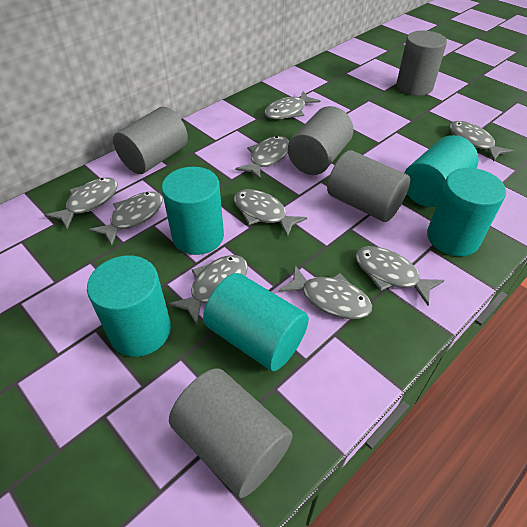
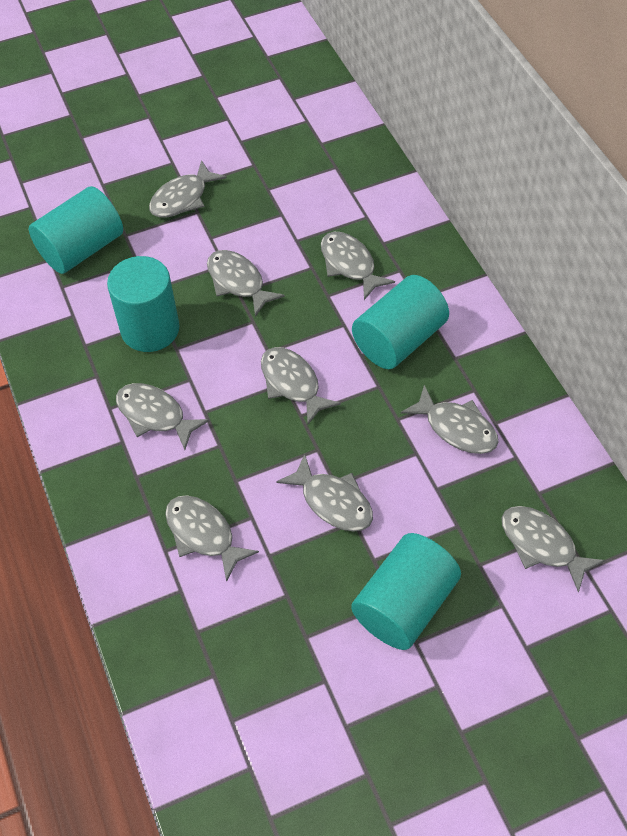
grey cylinder: 5 -> 0
turquoise cylinder: 5 -> 4

